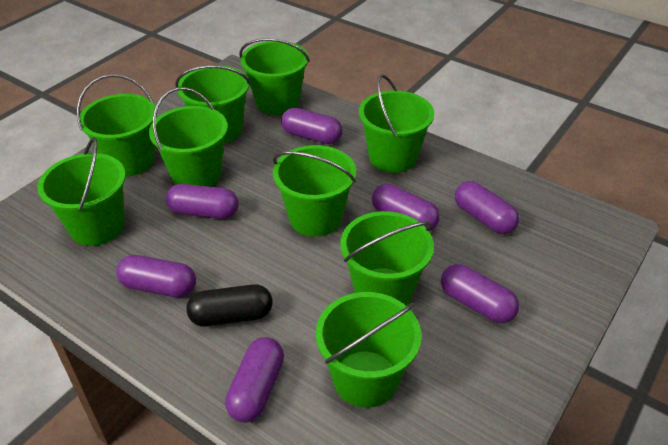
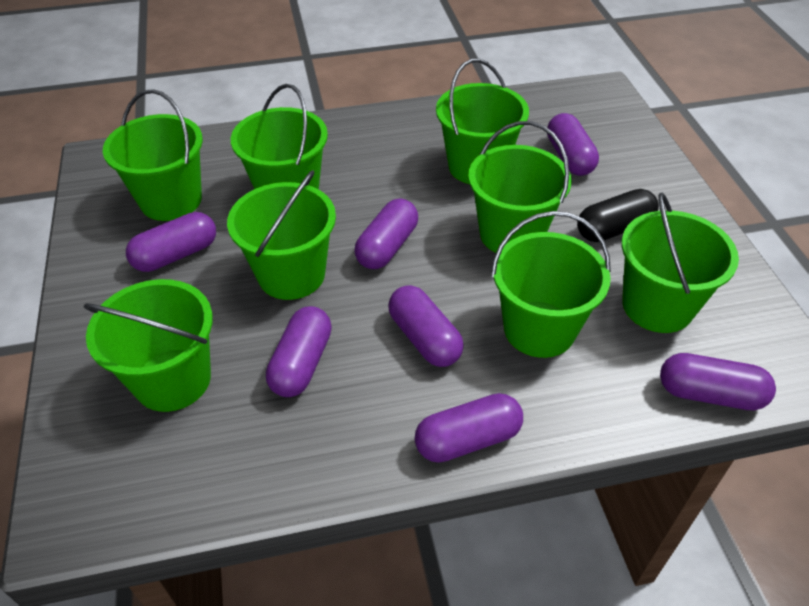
green bucket: 9 -> 8

